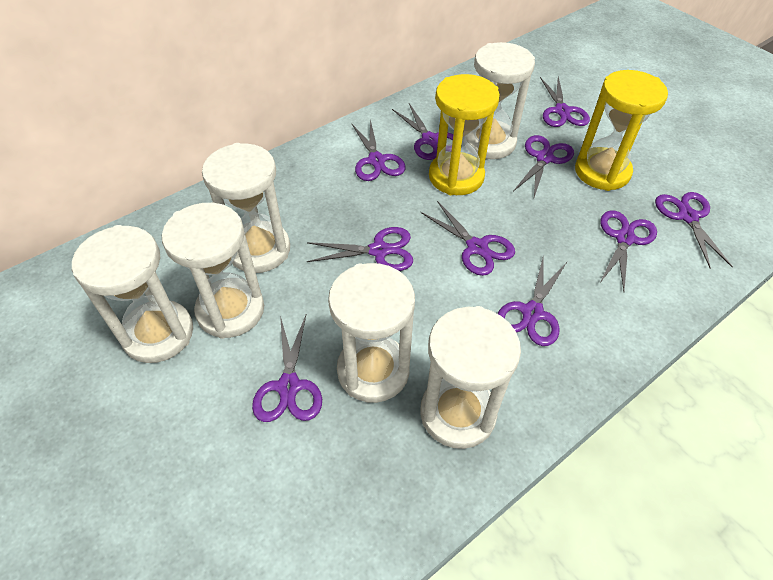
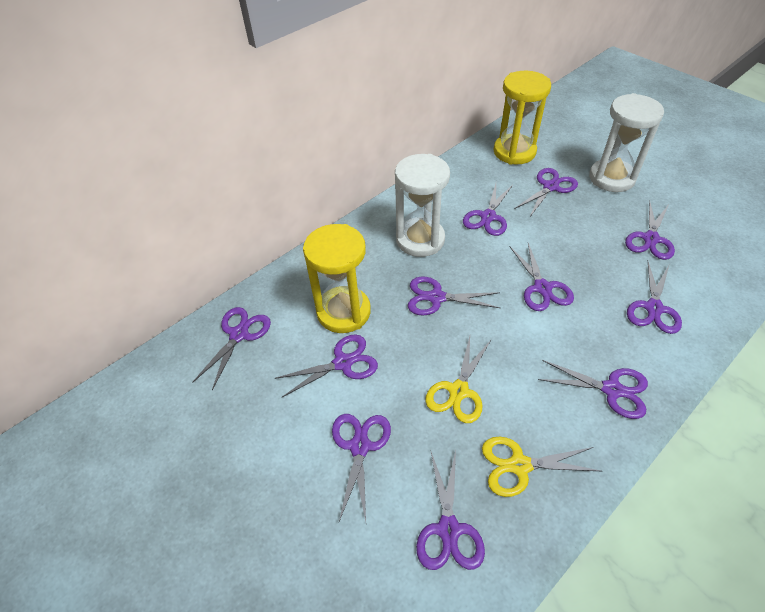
purple scissors: 10 -> 11
white hourglass: 6 -> 2
yellow scissors: 0 -> 2

